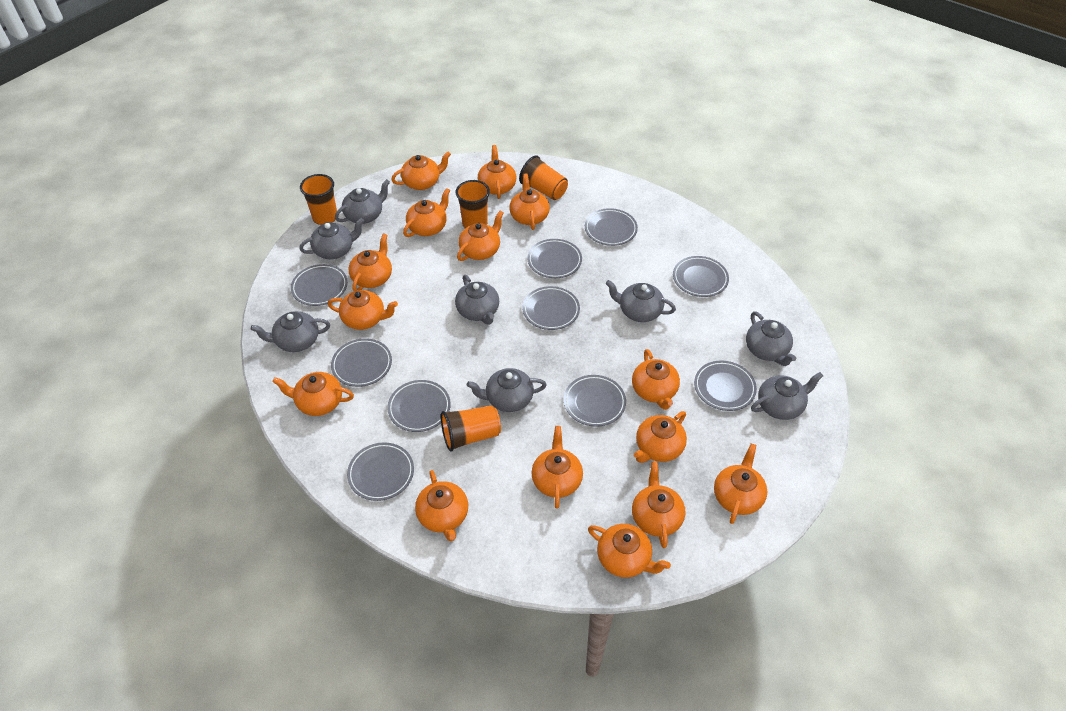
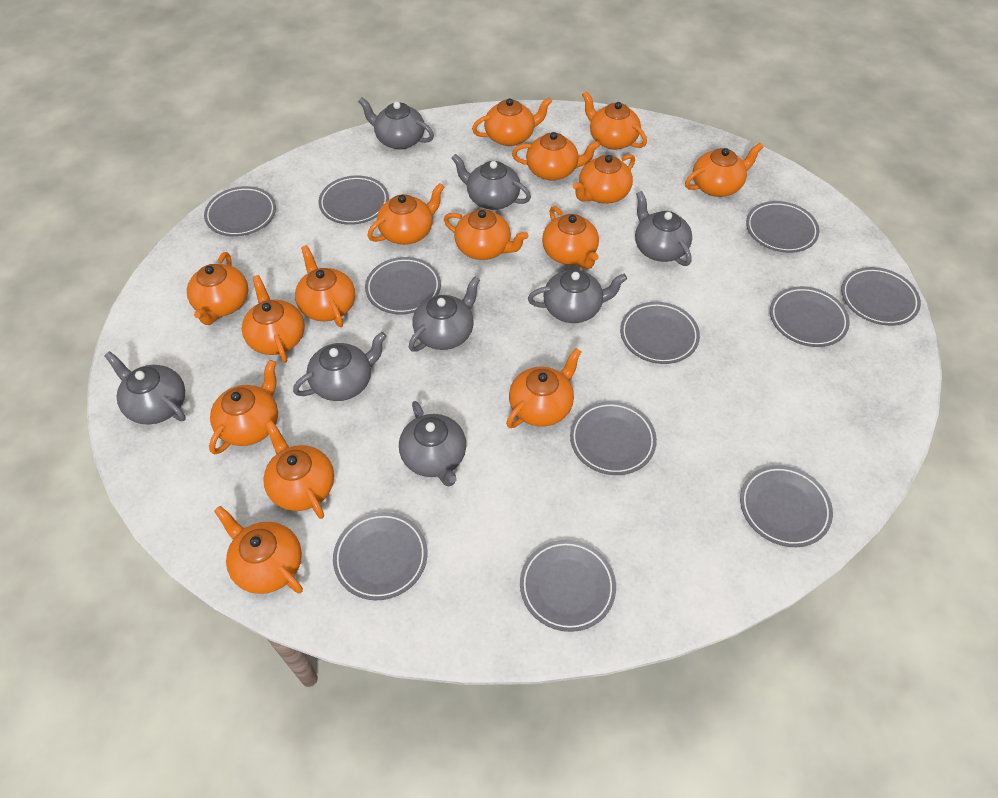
grey plate: 10 -> 11
orange cup: 4 -> 0

